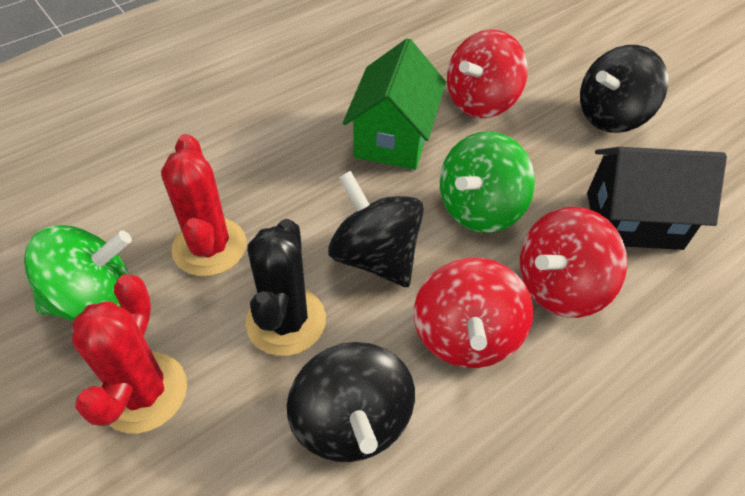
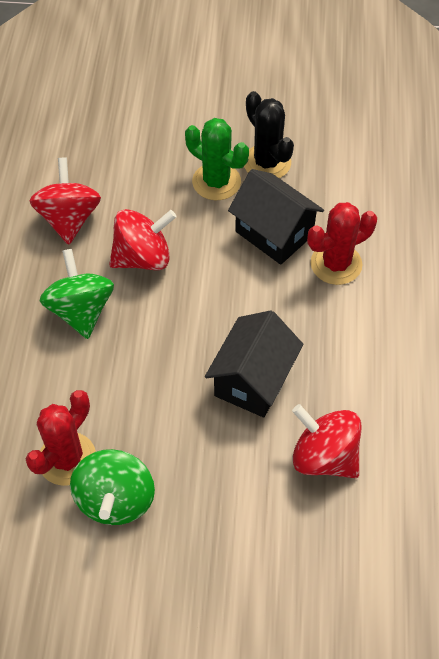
black house: 1 -> 2
black spinning top: 3 -> 0
green cactus: 0 -> 1
green house: 1 -> 0

